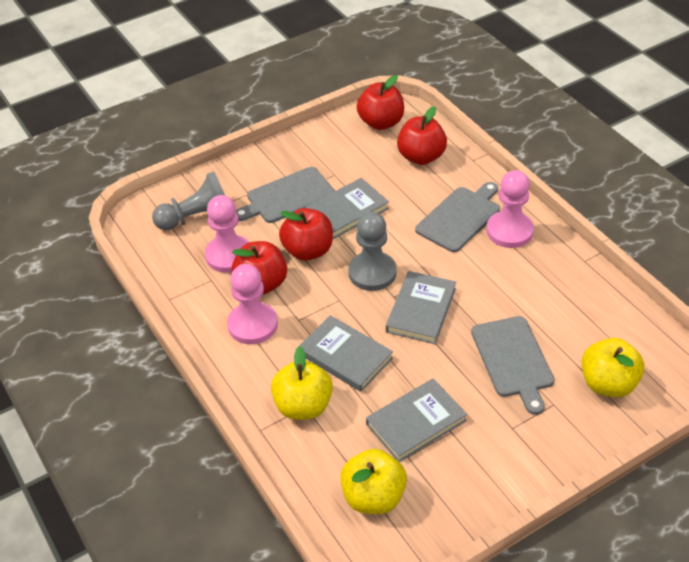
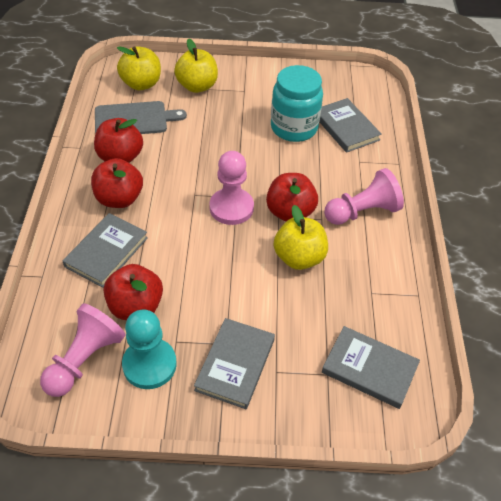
grey cutting board: 3 -> 1
grey pawn: 2 -> 0
turquoise jar: 0 -> 1
turquoise pawn: 0 -> 1

